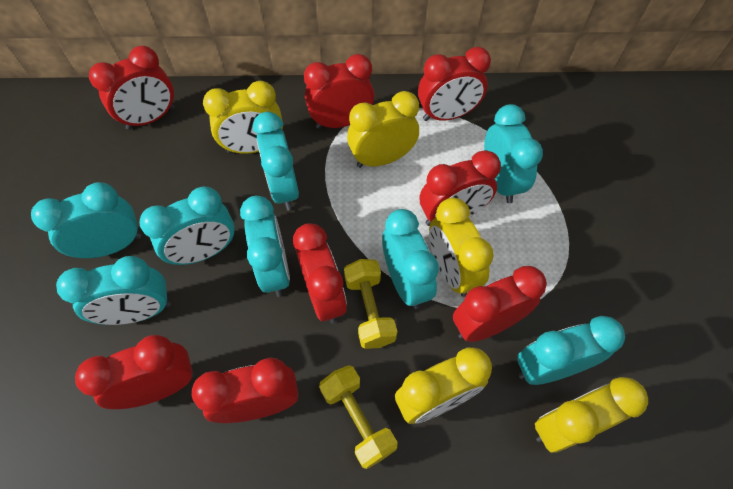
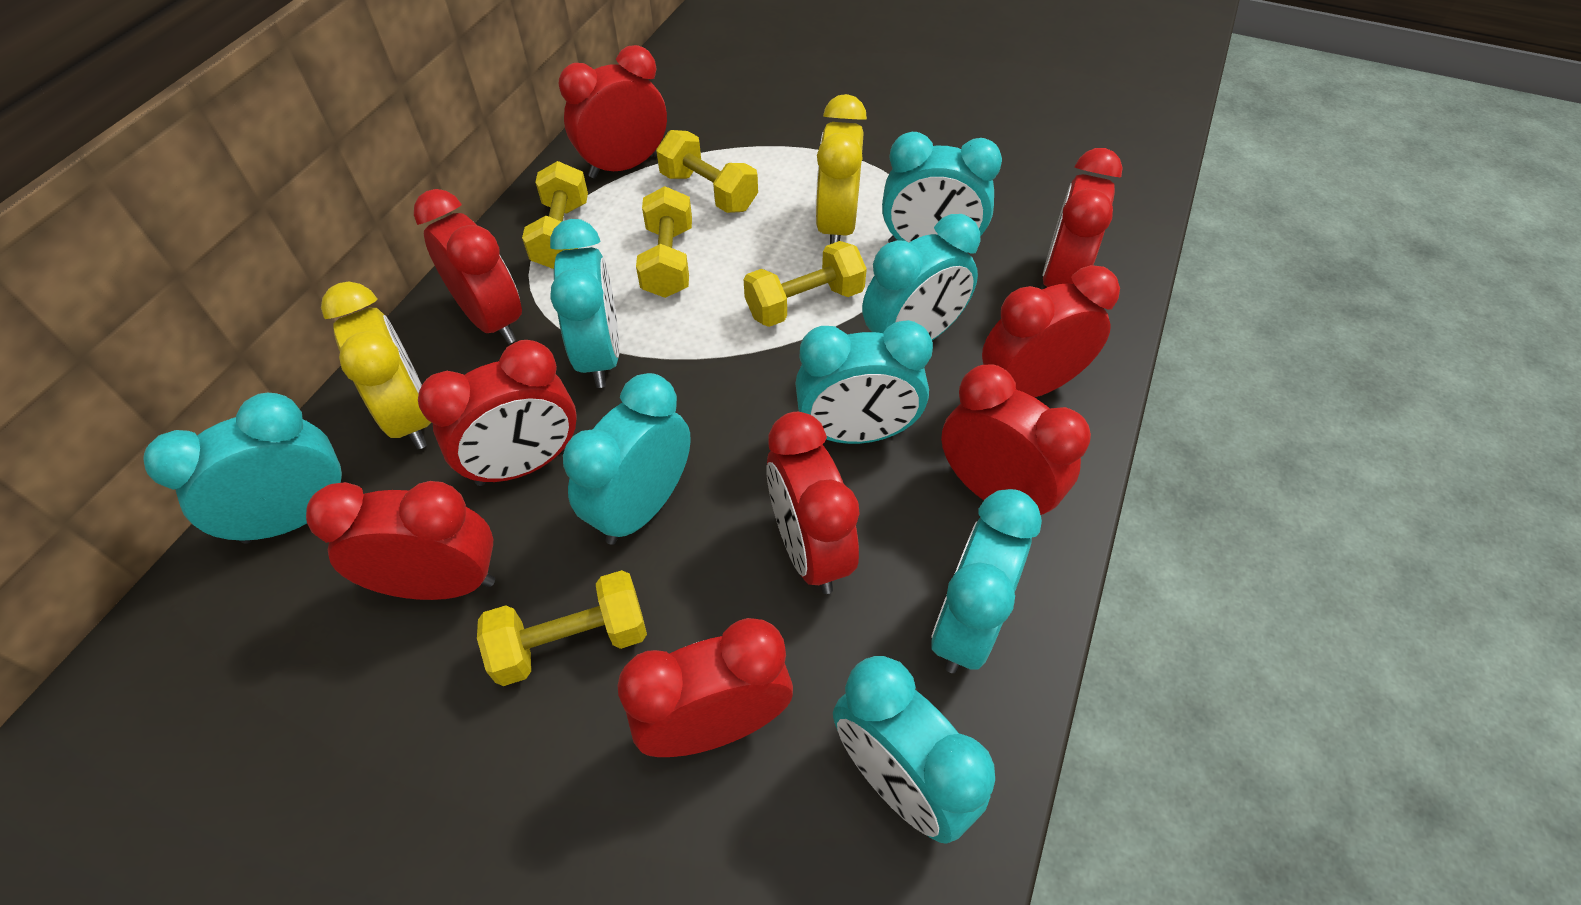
red clock: 8 -> 9
yellow clock: 5 -> 2
yellow dumbbell: 2 -> 5

